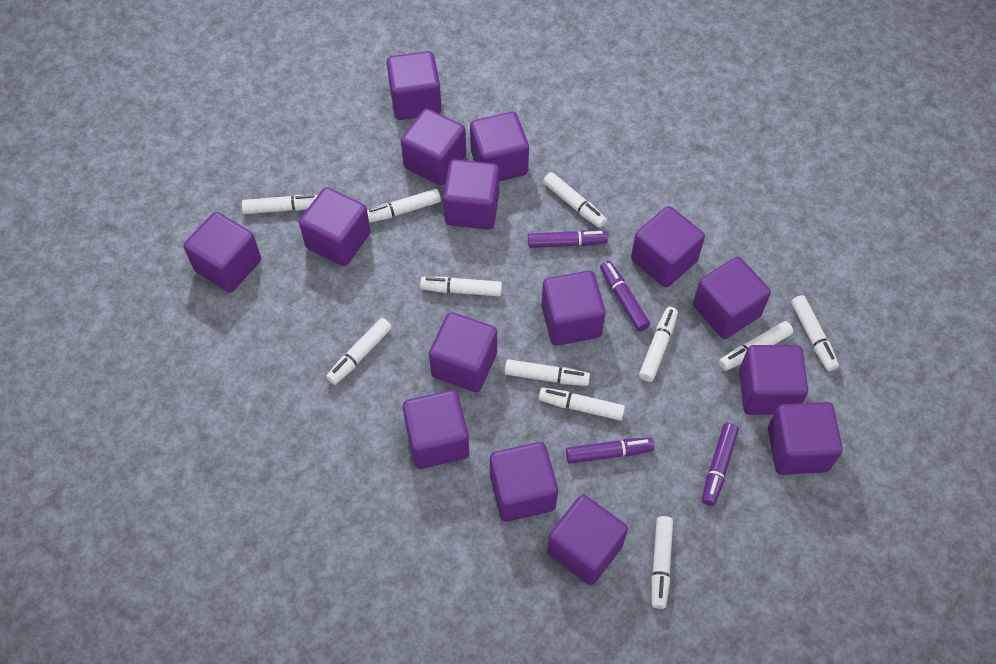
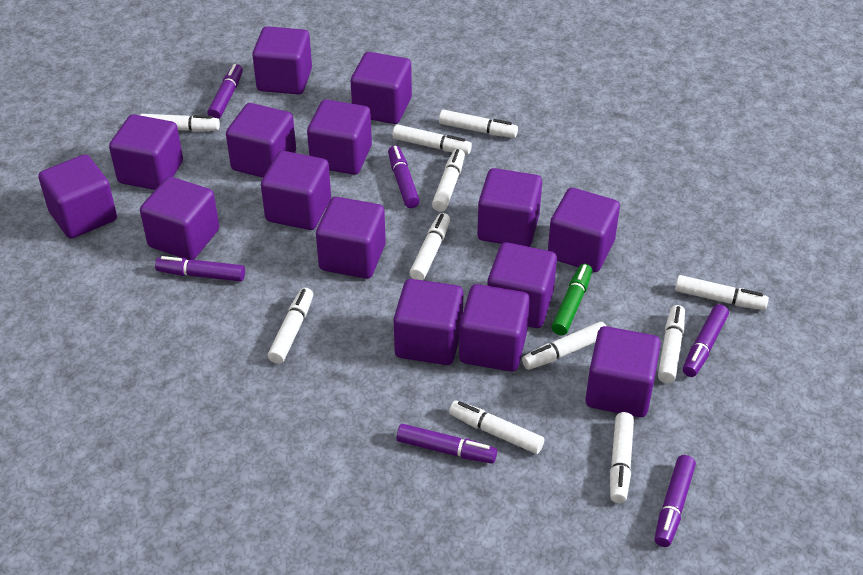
green marker: 0 -> 1
purple marker: 4 -> 6

